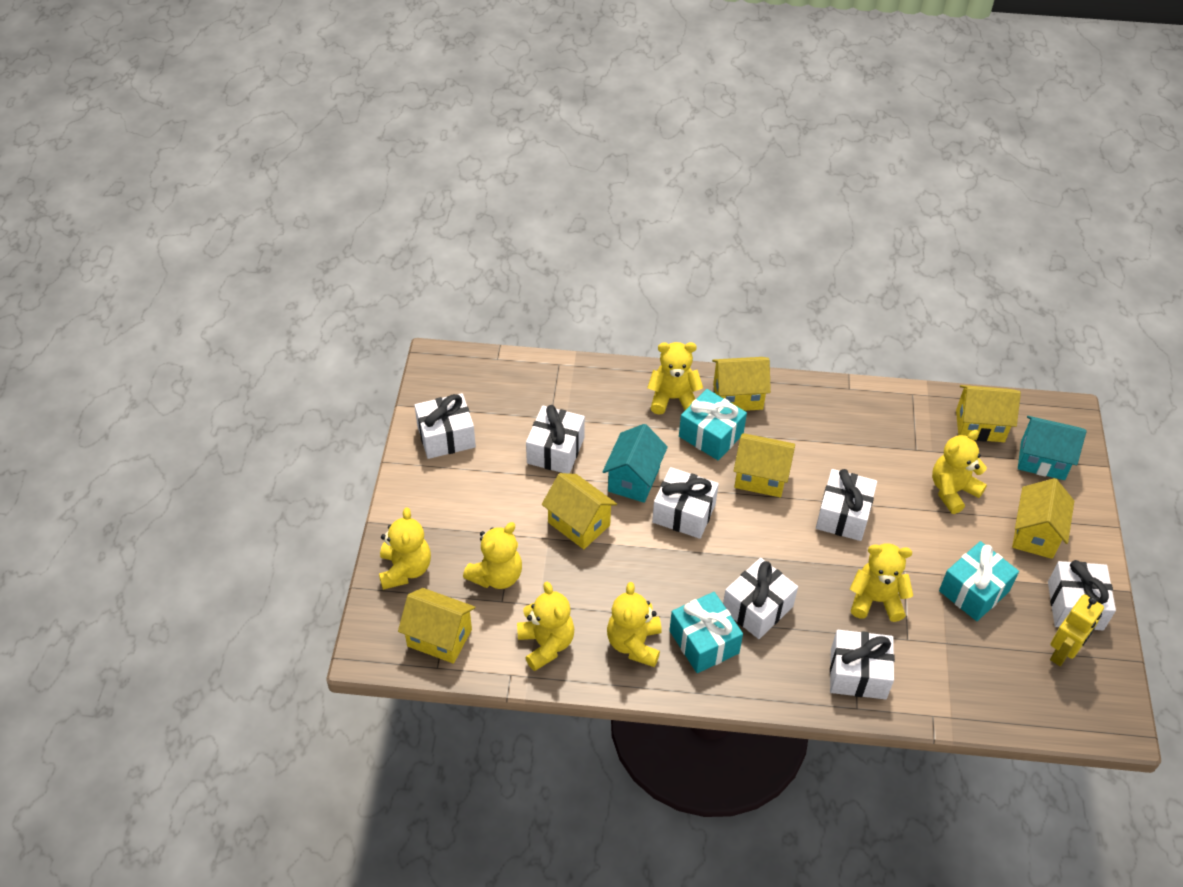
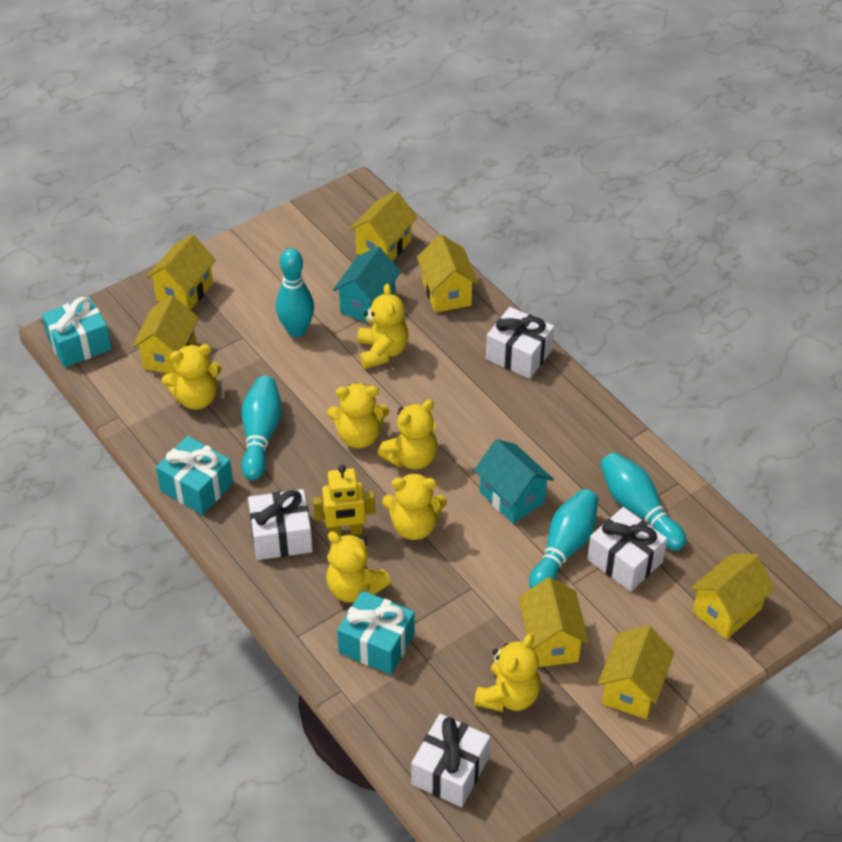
turquoise bowling pin: 0 -> 4
white gift: 7 -> 4
yellow house: 6 -> 7

